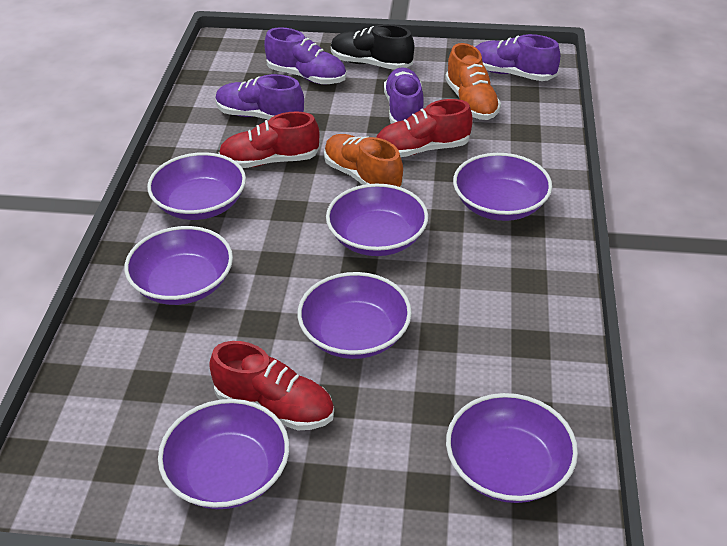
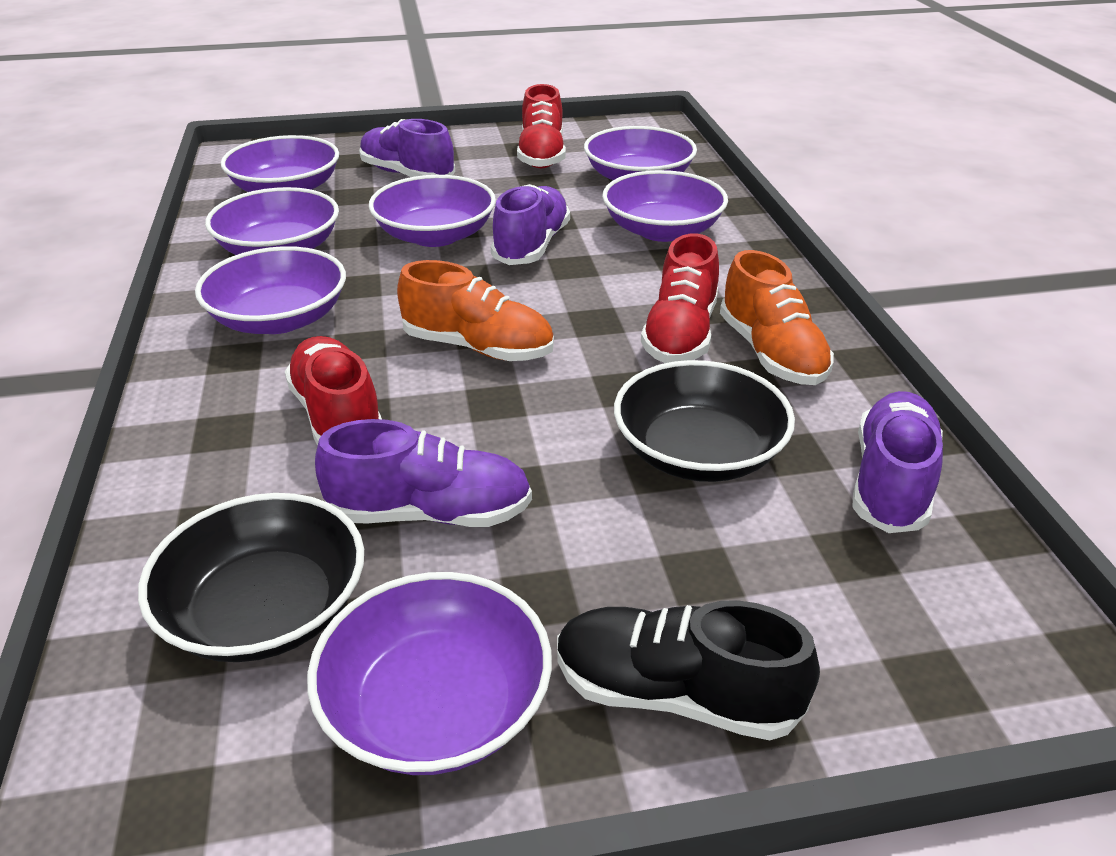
black bowl: 0 -> 2

